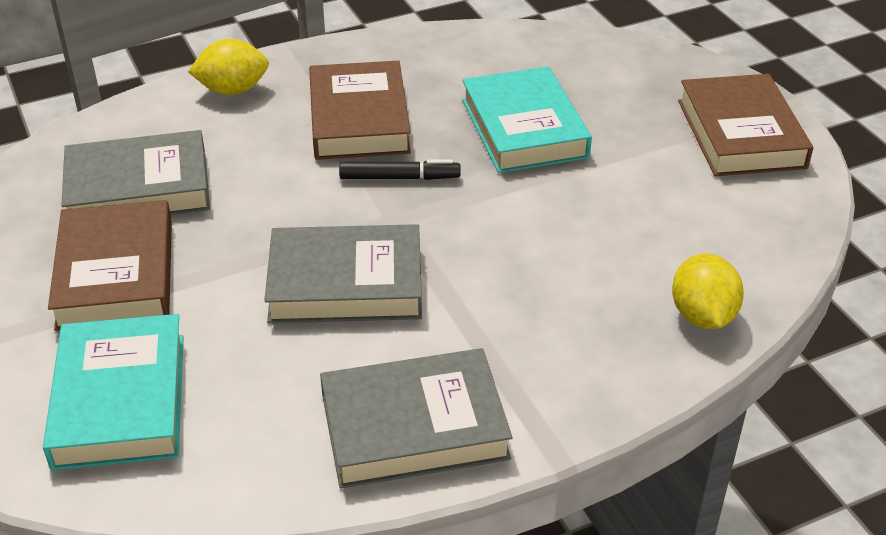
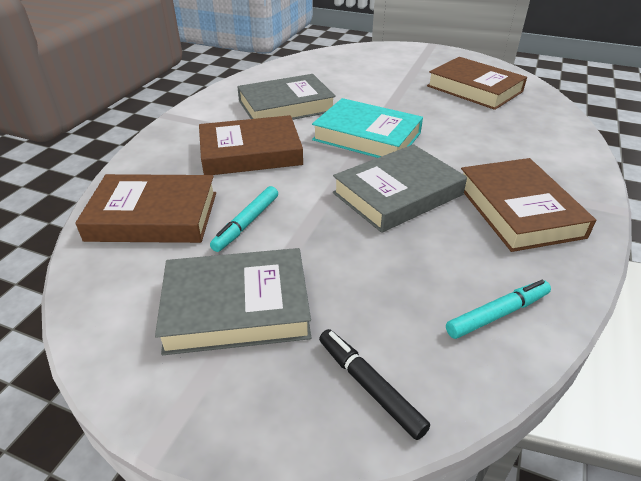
brown book: 3 -> 4
turquoise book: 2 -> 1
turquoise marker: 0 -> 2
yellow lemon: 2 -> 0

